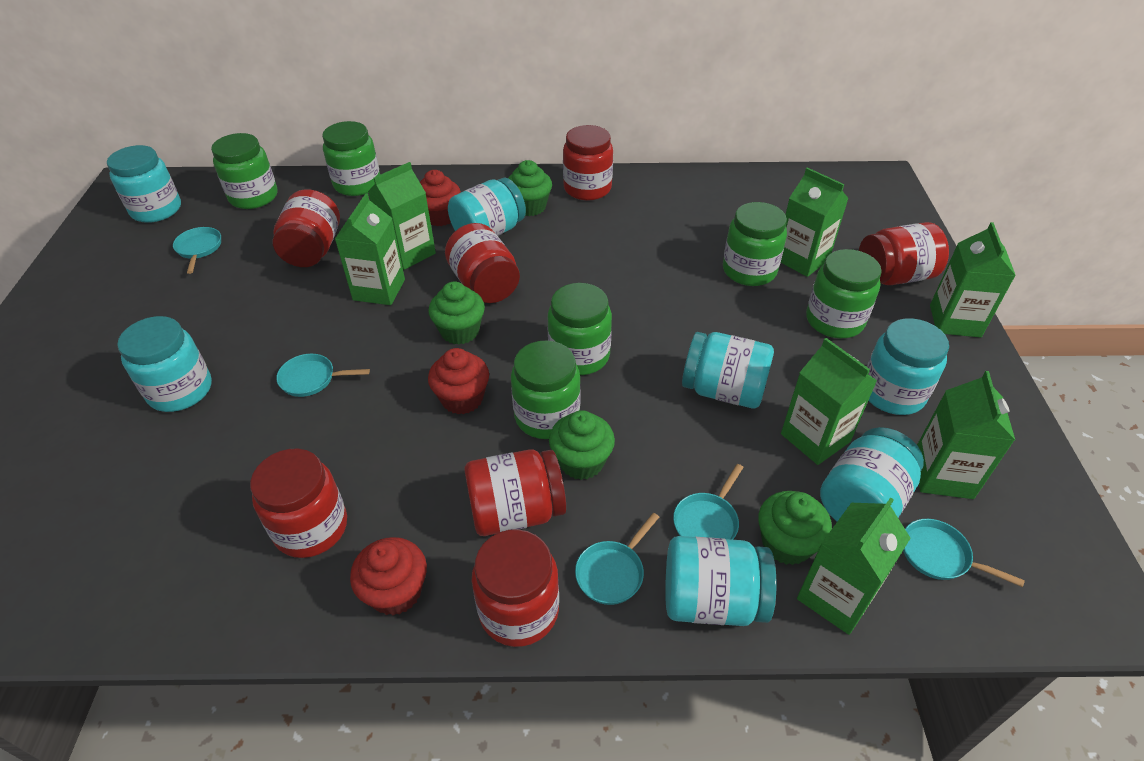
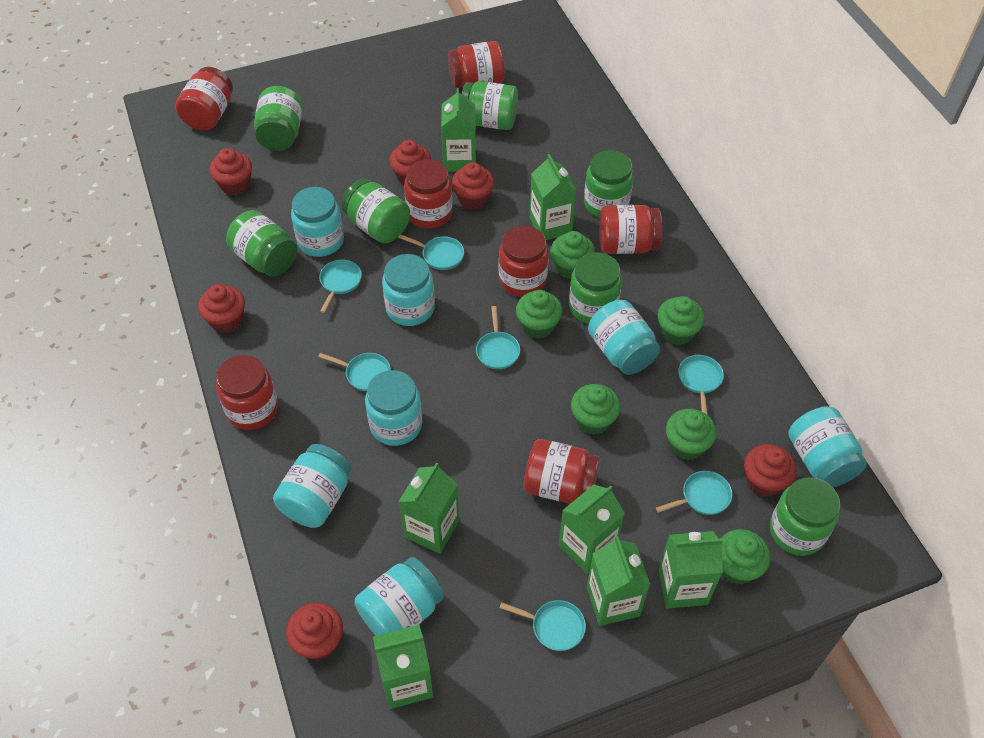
green cupcake: 4 -> 6
green jar: 6 -> 7
red cupcake: 3 -> 6
turquoise pan: 5 -> 7

